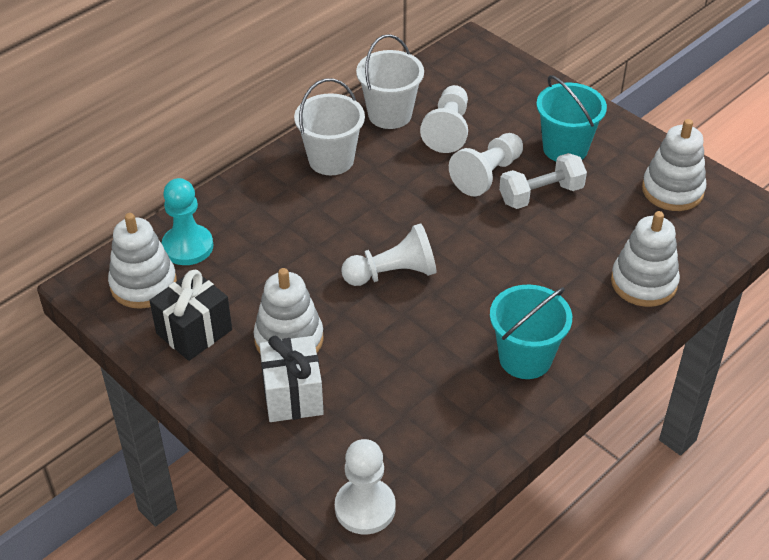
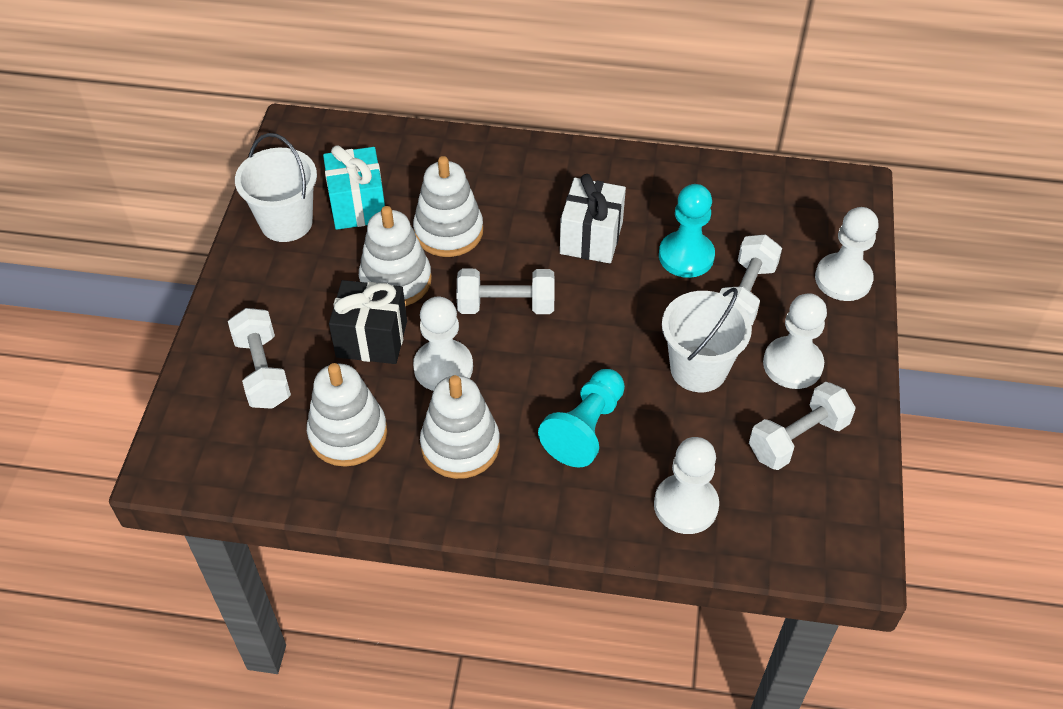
turquoise bucket: 2 -> 0
turquoise gift: 0 -> 1
turquoise pawn: 1 -> 2
white dumbbell: 1 -> 4

